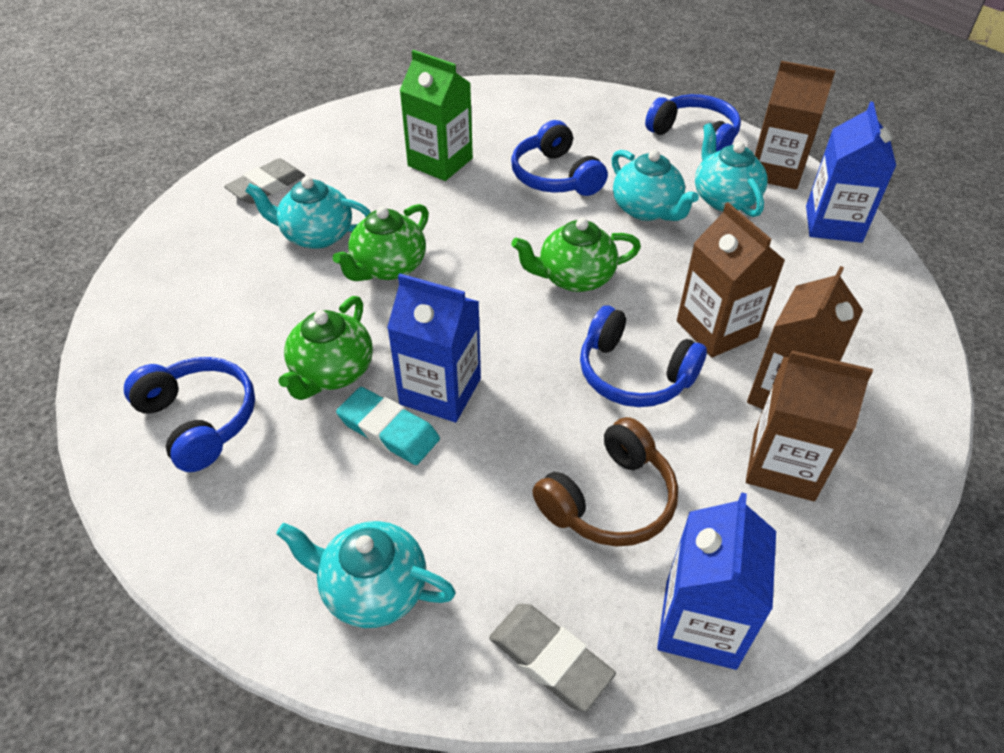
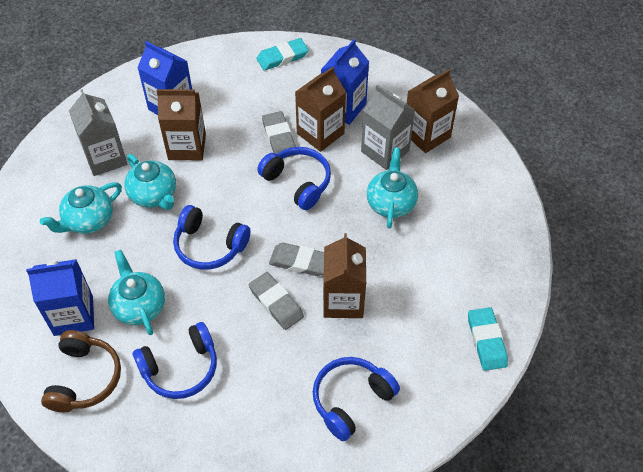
green carton: 1 -> 0
green teapot: 3 -> 0
grey carton: 0 -> 2
grey eraser: 2 -> 3
turquoise eraser: 1 -> 2

